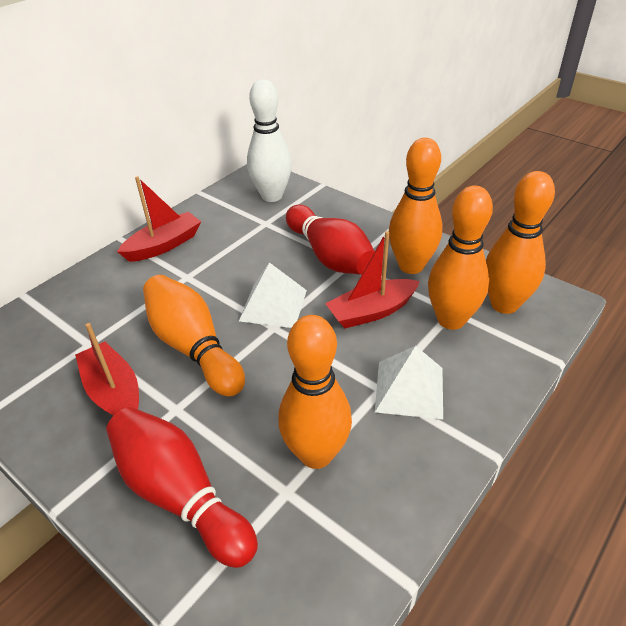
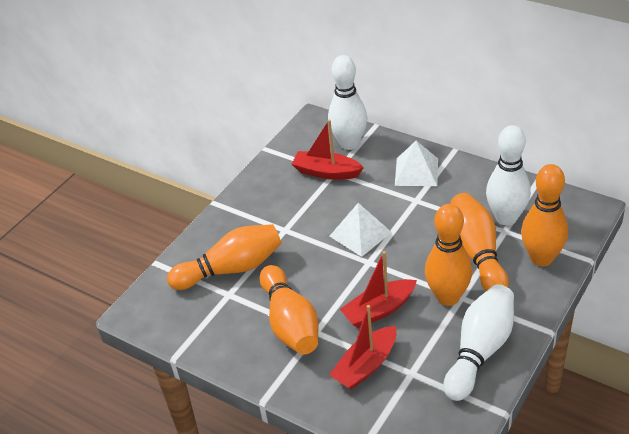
red bowling pin: 2 -> 0
white bowling pin: 1 -> 3

